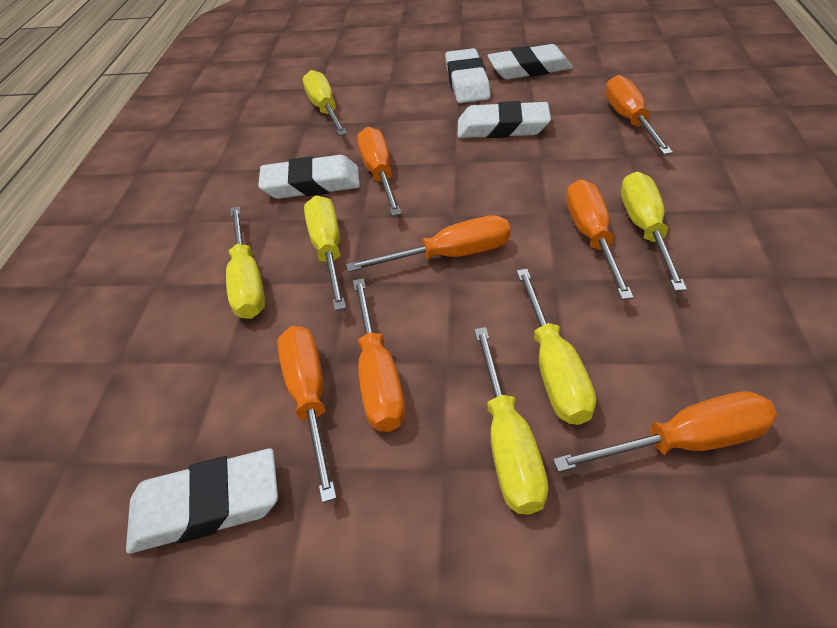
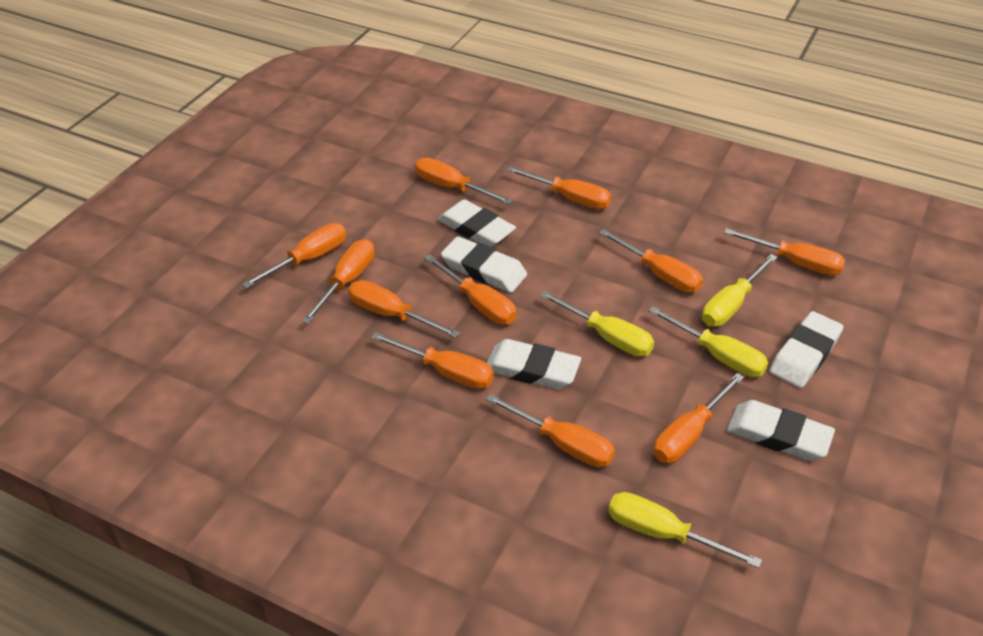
orange screwdriver: 7 -> 11
yellow screwdriver: 6 -> 4

